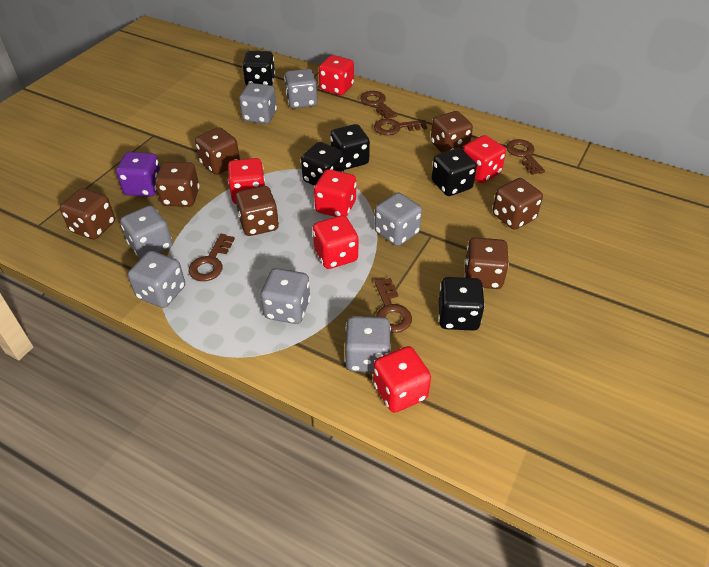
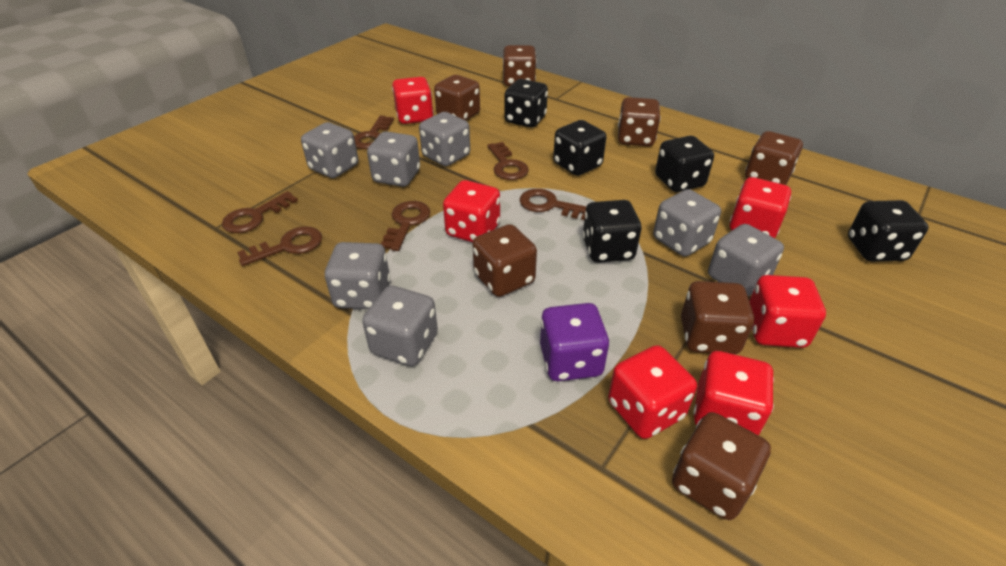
brown key: 5 -> 6

